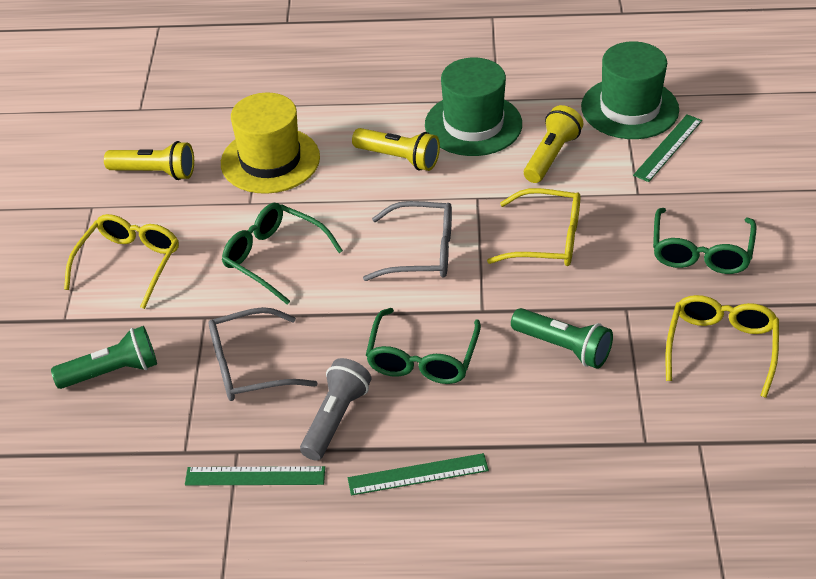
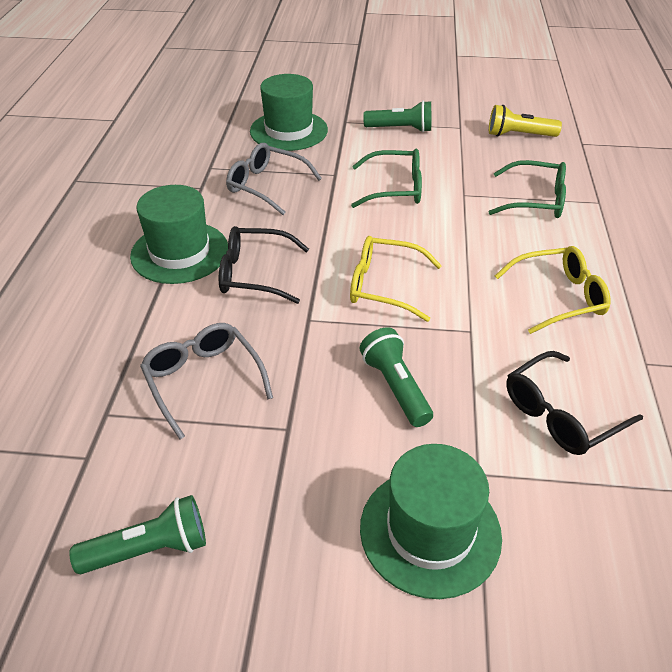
black glasses: 0 -> 2
green flashlight: 2 -> 3
green glasses: 3 -> 2
green hat: 2 -> 3
green ruler: 3 -> 0
grey flashlight: 1 -> 0
yellow flashlight: 3 -> 1
yellow glasses: 3 -> 2
yellow hat: 1 -> 0

